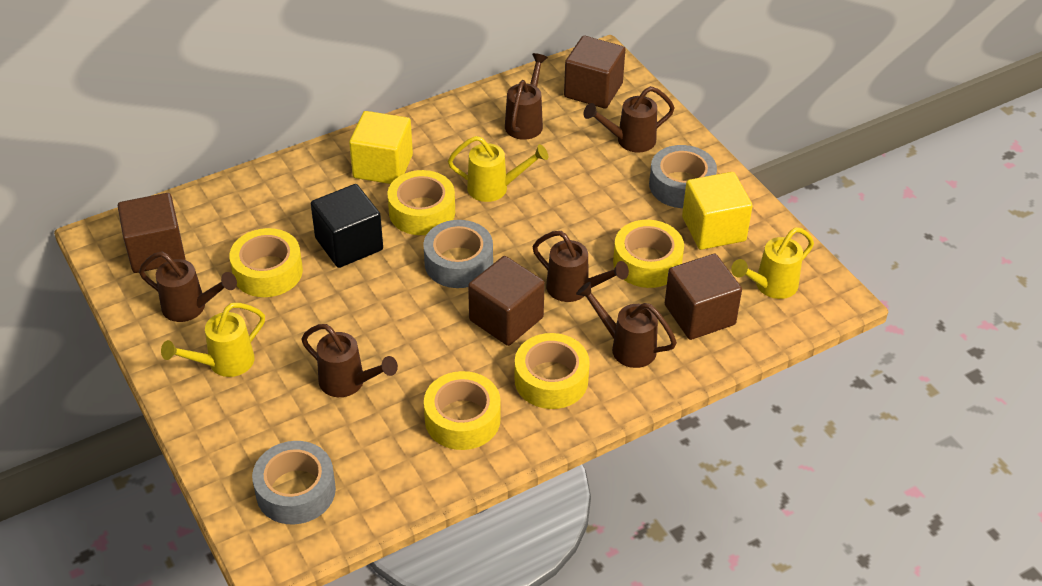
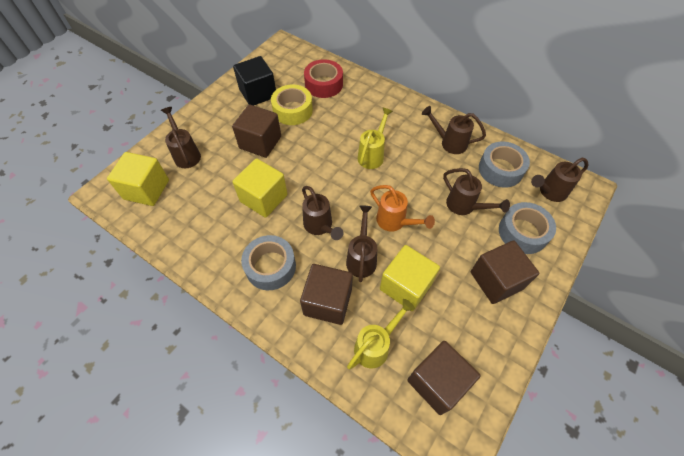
orange watering can: 0 -> 1
red tape: 0 -> 1
yellow cube: 2 -> 3
yellow tape: 5 -> 1
yellow watering can: 3 -> 2

